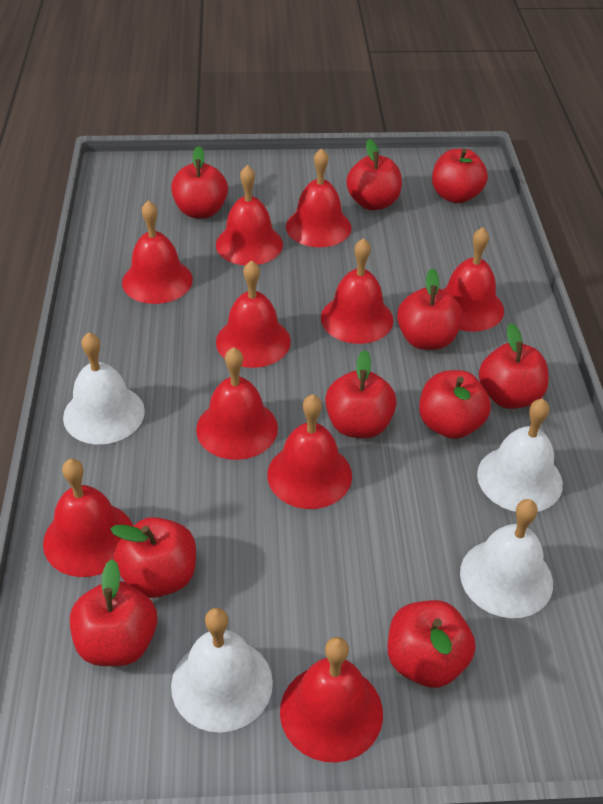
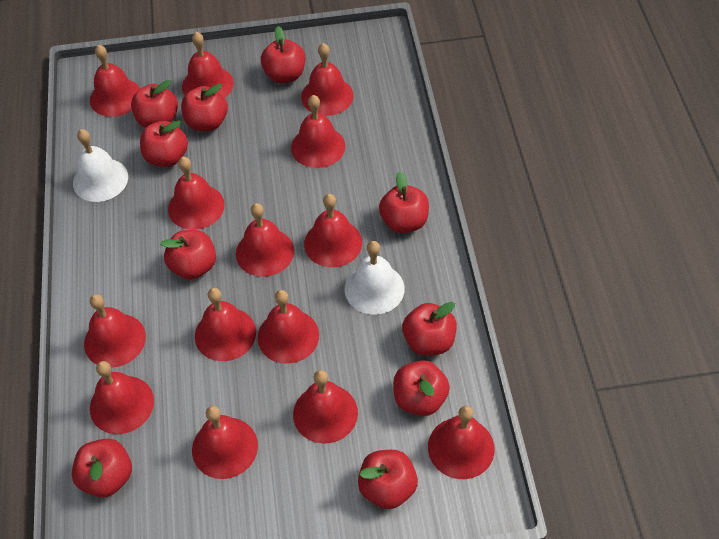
red bell: 10 -> 14
white bell: 4 -> 2

